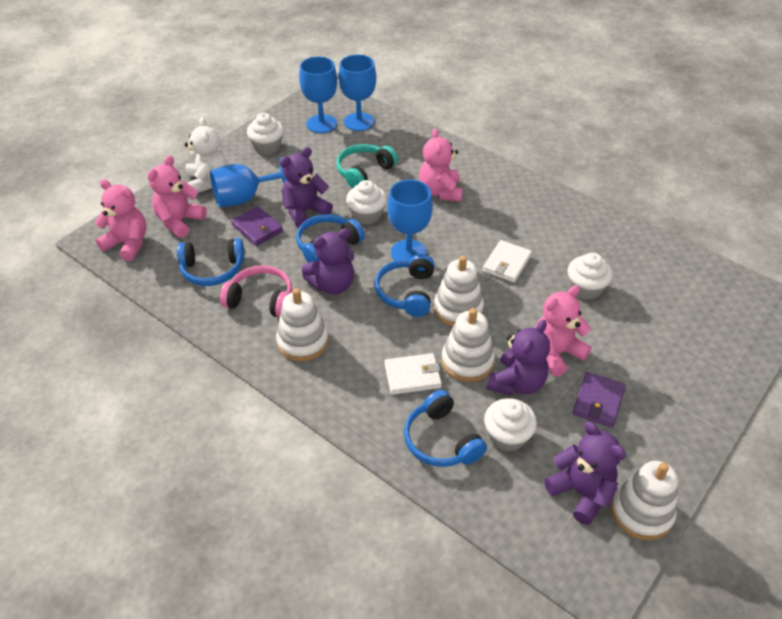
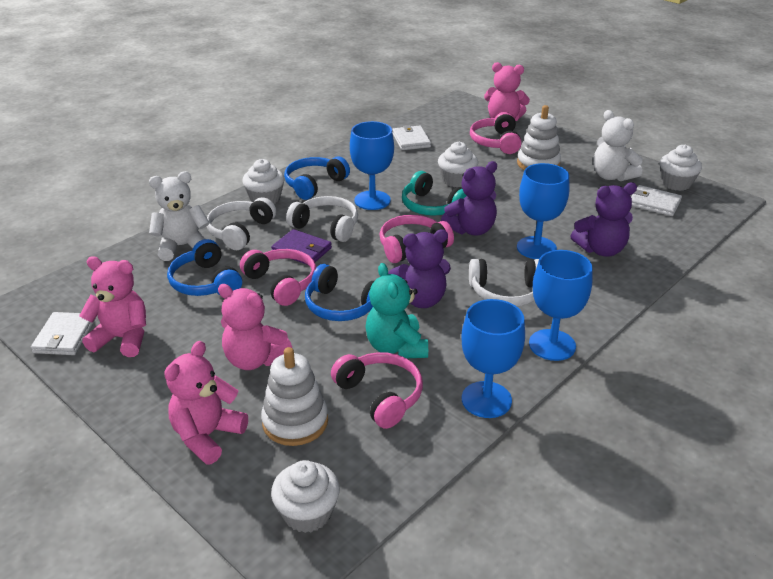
blue headphones: 4 -> 3
pink headphones: 1 -> 4
purple teddy bear: 4 -> 3
purple wallet: 2 -> 1
turquoise teddy bear: 0 -> 1
white headphones: 0 -> 3
white stacking toy: 4 -> 2
white teddy bear: 1 -> 2
white wallet: 2 -> 3

